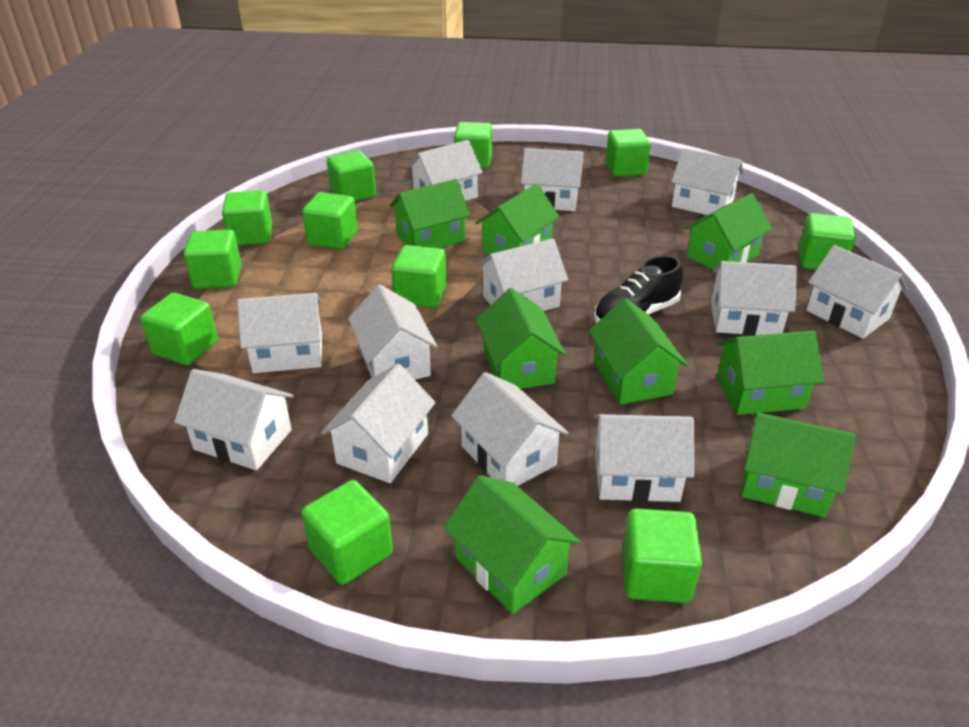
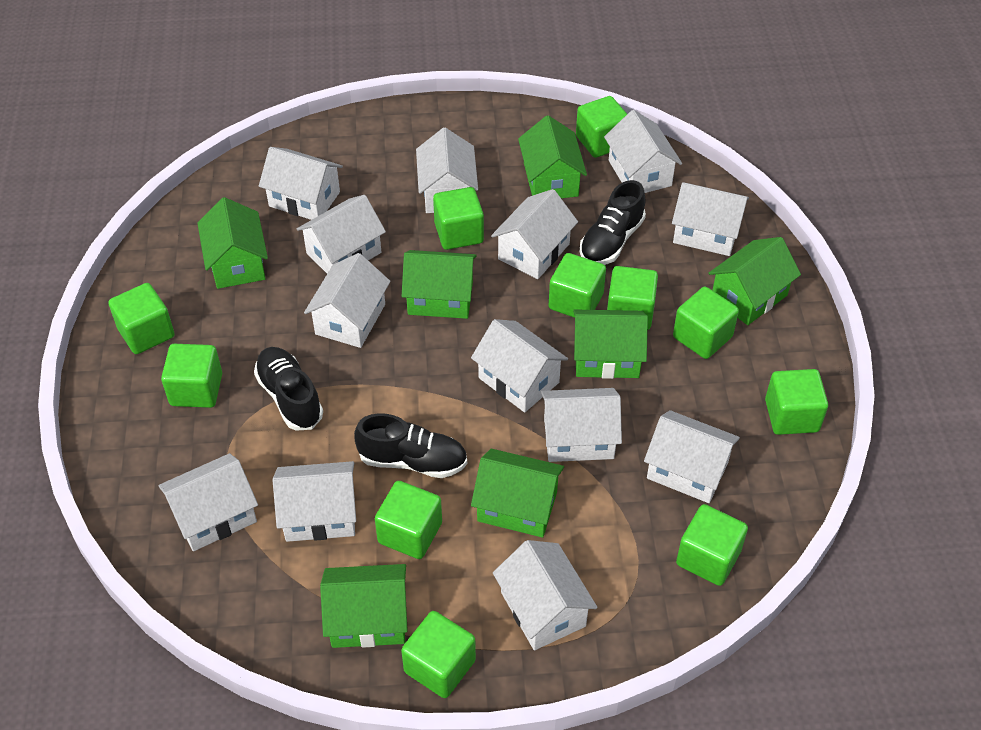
black shoe: 1 -> 3
green house: 8 -> 7
white house: 12 -> 13

